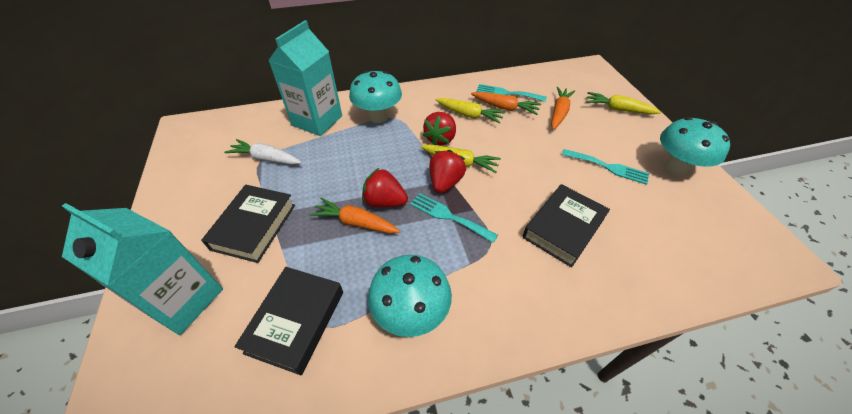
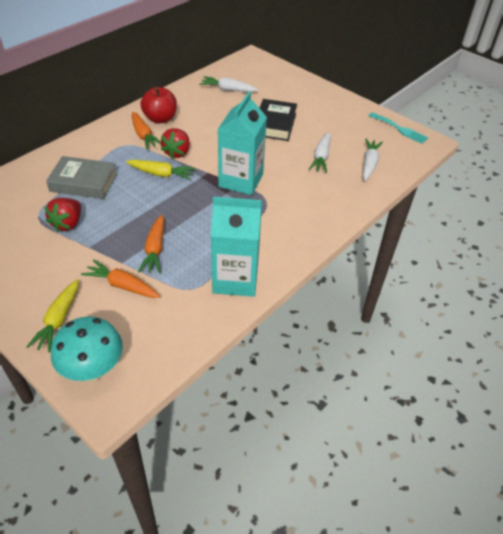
black book: 3 -> 1
grey book: 0 -> 1
red apple: 0 -> 1
red strawberry: 3 -> 2
turquoise fork: 3 -> 1
turquoise mushroom: 3 -> 1
white carrot: 1 -> 3
yellow carrot: 3 -> 2

